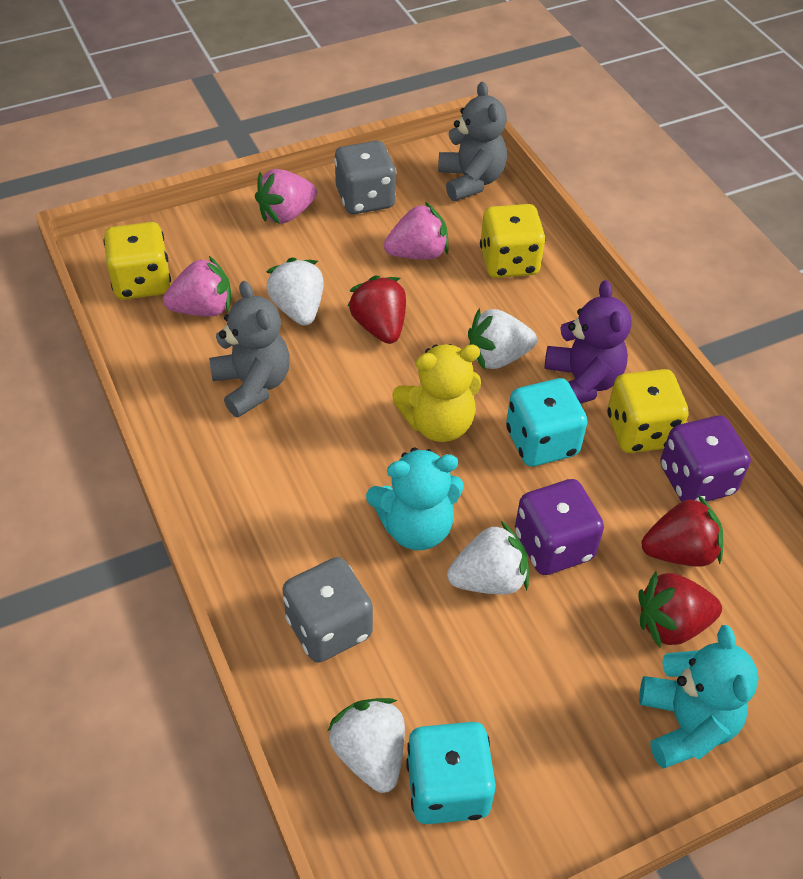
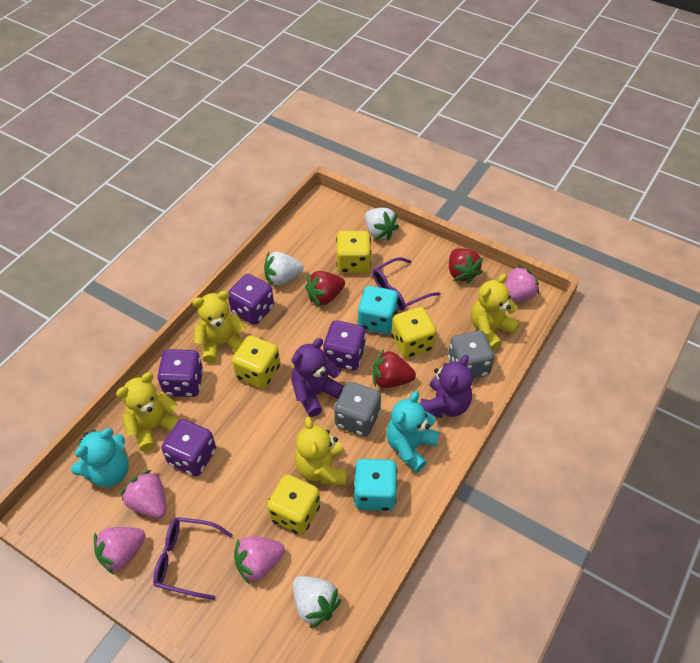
grey teddy bear: 2 -> 0
pink strawberry: 3 -> 4
purple dice: 2 -> 4
purple glasses: 0 -> 2
purple teddy bear: 1 -> 2
white strawberry: 4 -> 3
yellow dice: 3 -> 4
yellow teddy bear: 1 -> 4

